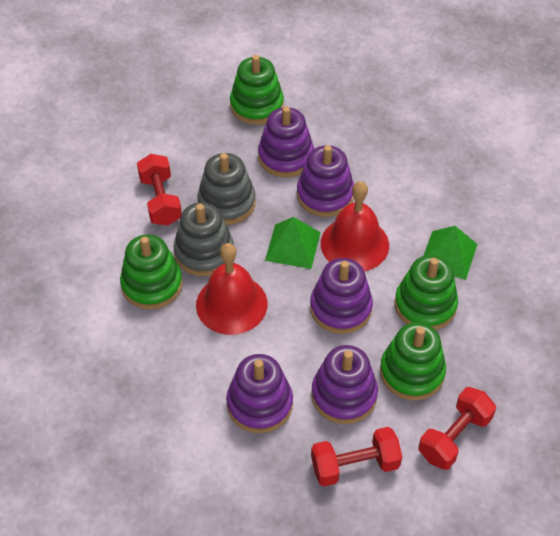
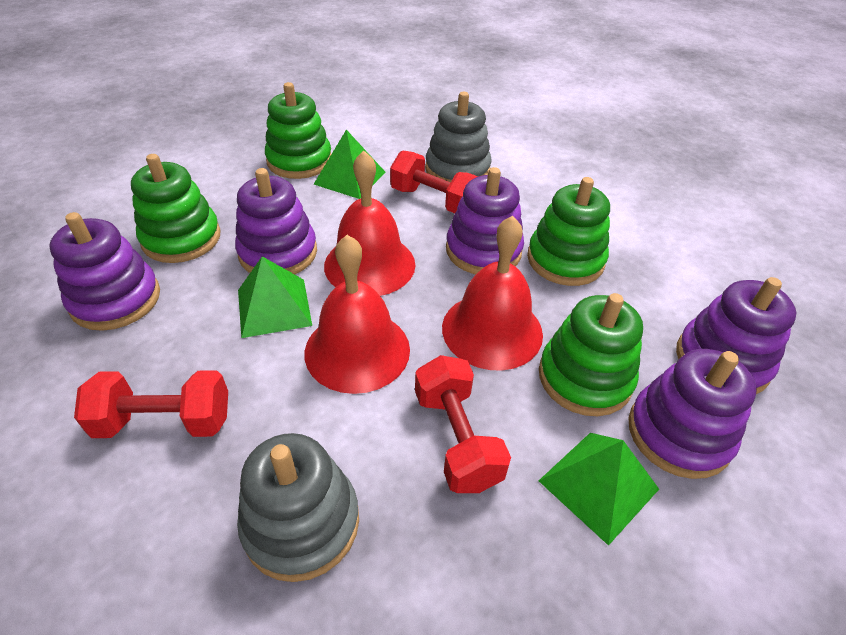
green pyramid: 2 -> 3
red bell: 2 -> 3

